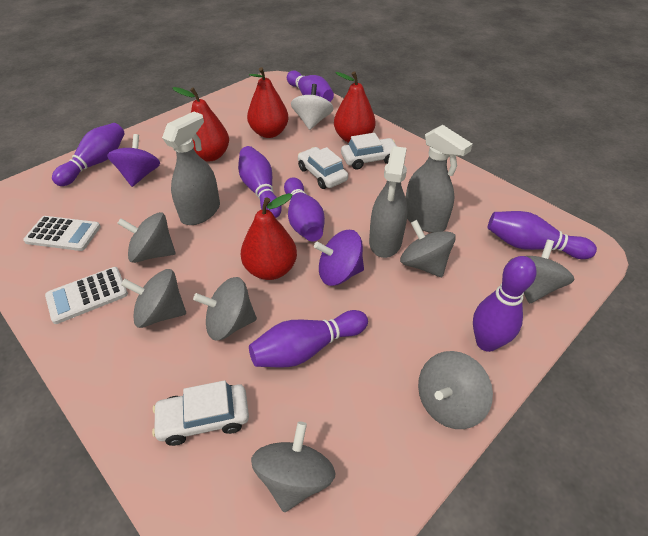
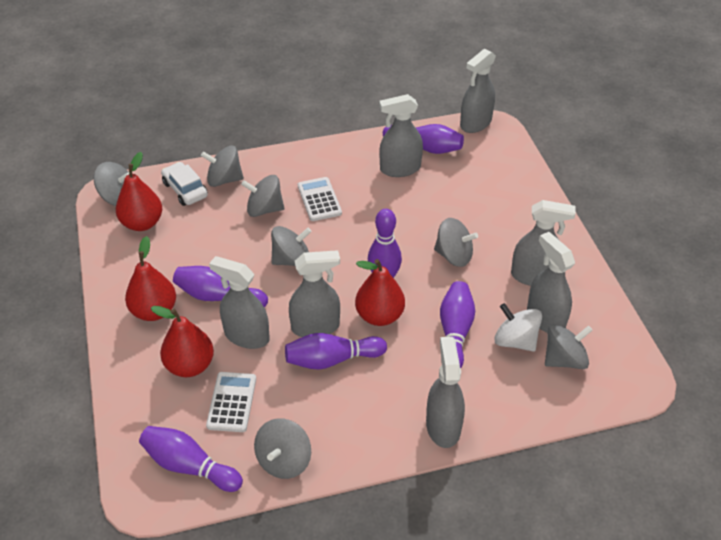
grey spray bottle: 3 -> 7
purple bowling pin: 7 -> 6
purple spinning top: 2 -> 0
white car: 3 -> 1

